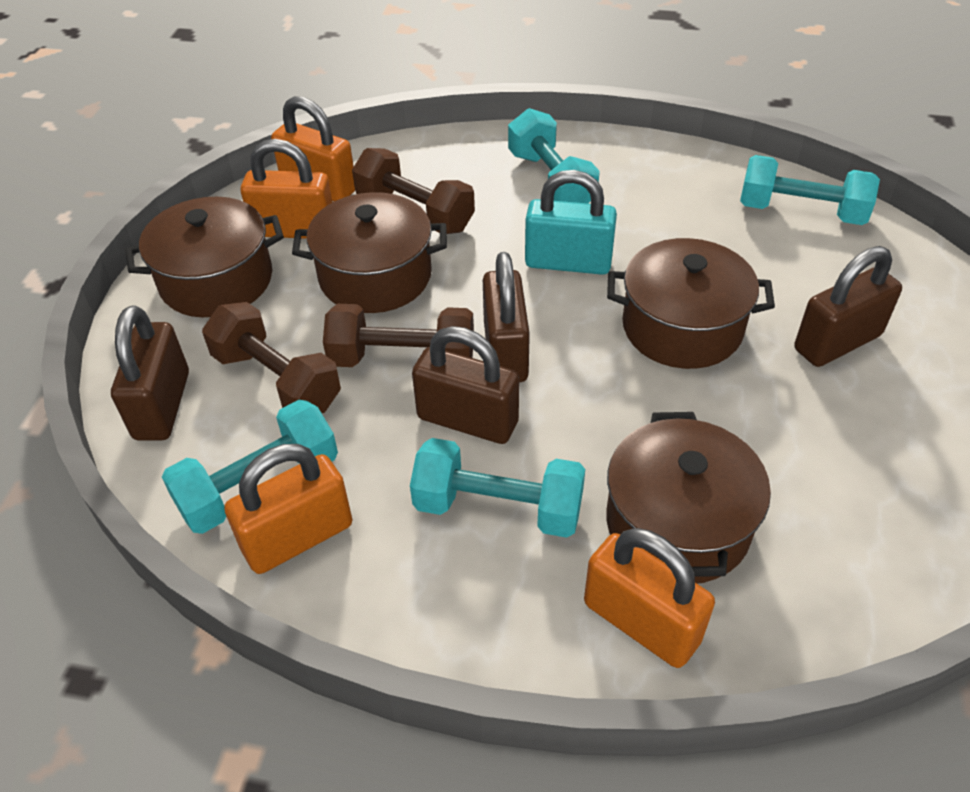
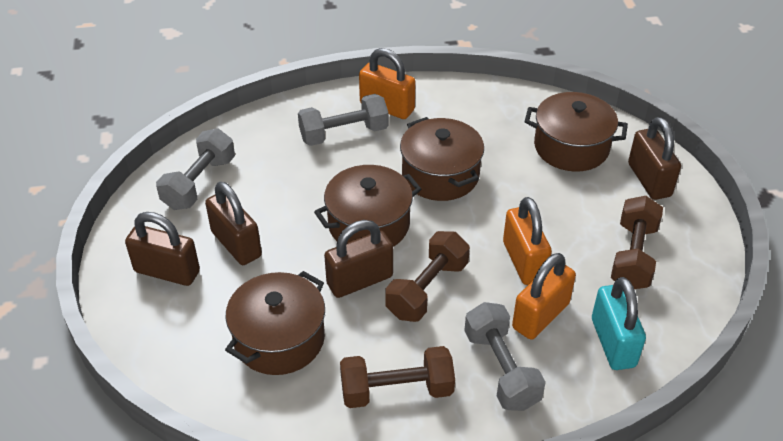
grey dumbbell: 0 -> 3
orange padlock: 4 -> 3
turquoise dumbbell: 4 -> 0

